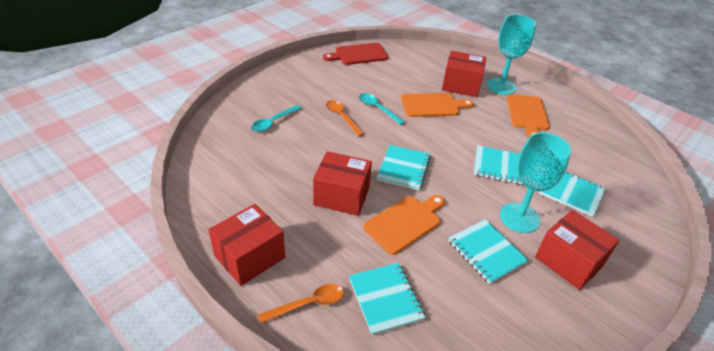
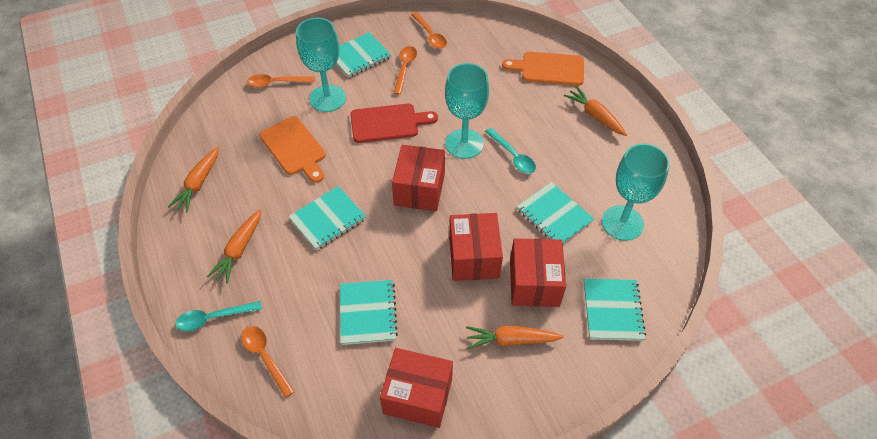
orange carrot: 0 -> 4
orange cutting board: 3 -> 2
orange spoon: 2 -> 4
turquoise goblet: 2 -> 3

